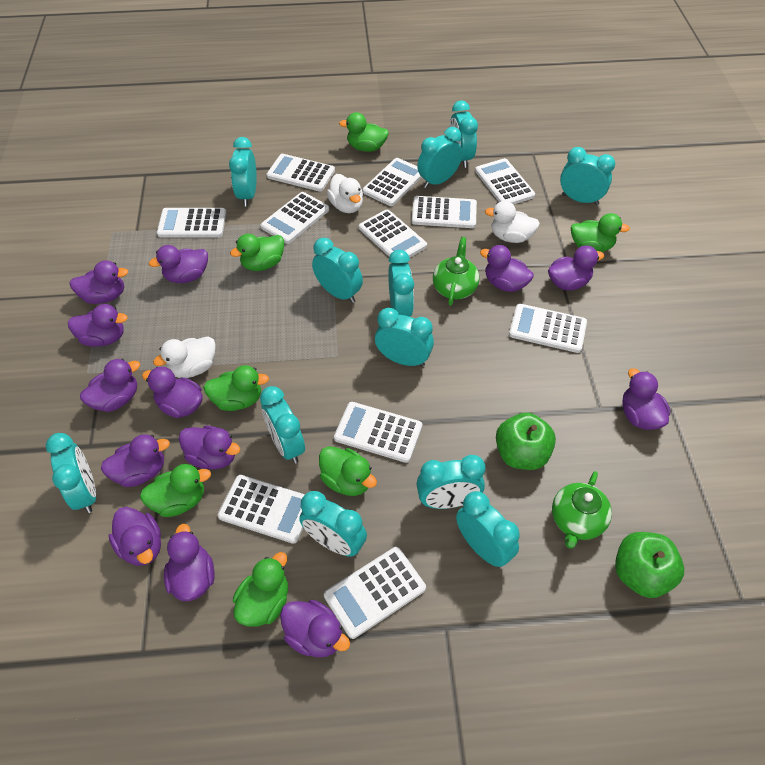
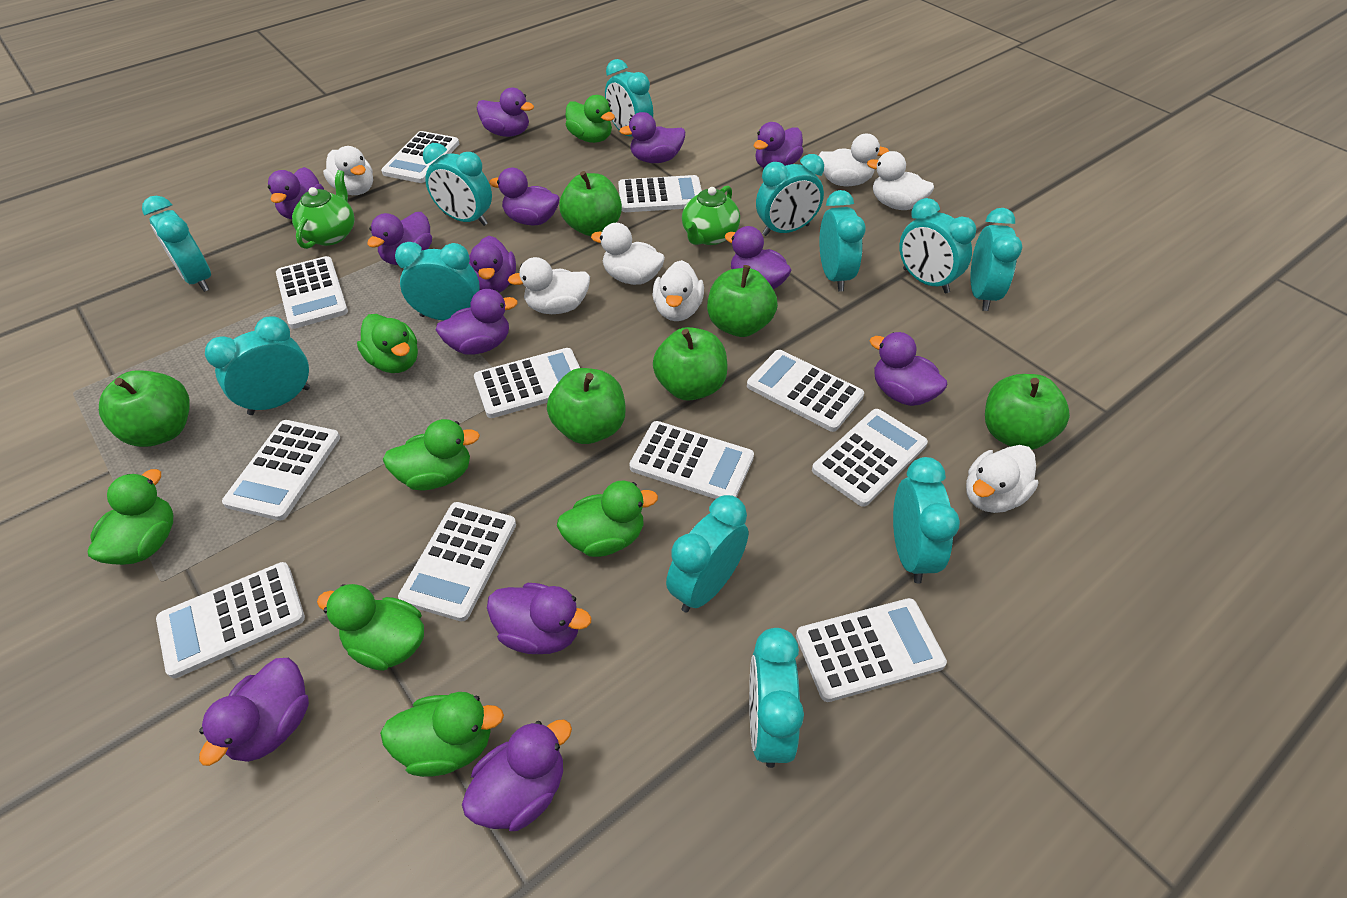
green apple: 2 -> 6
white duck: 3 -> 7

